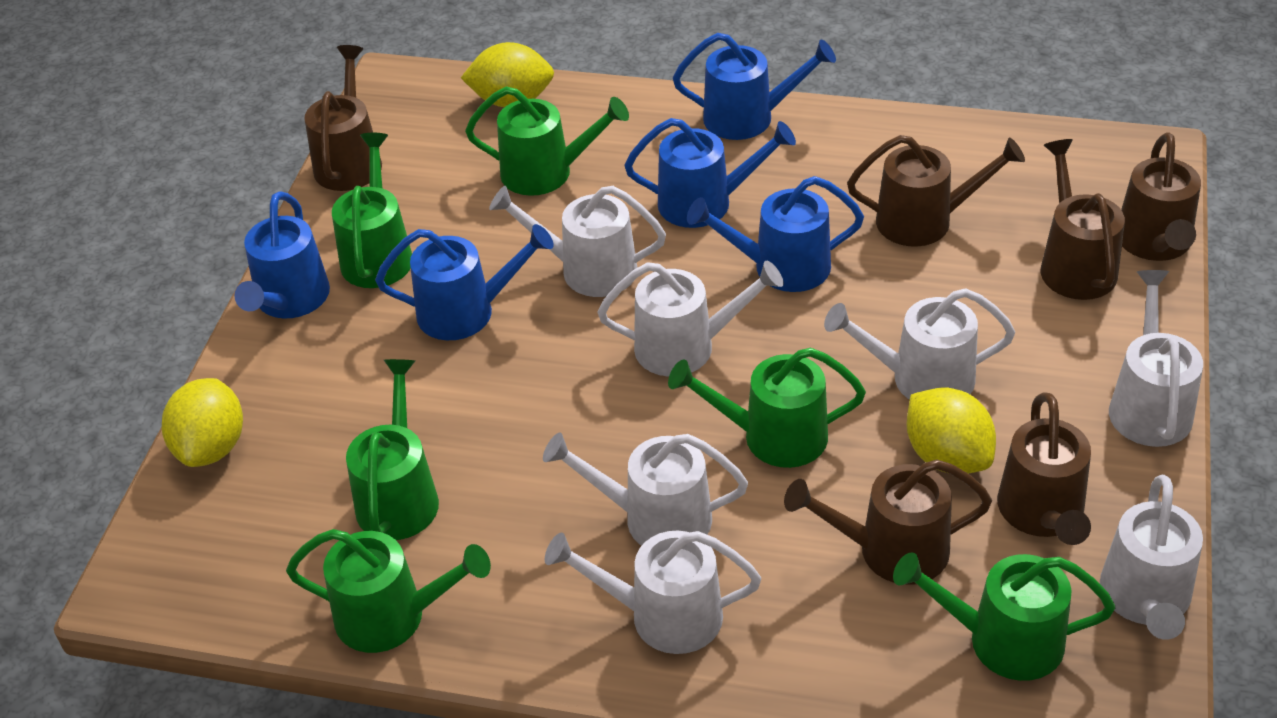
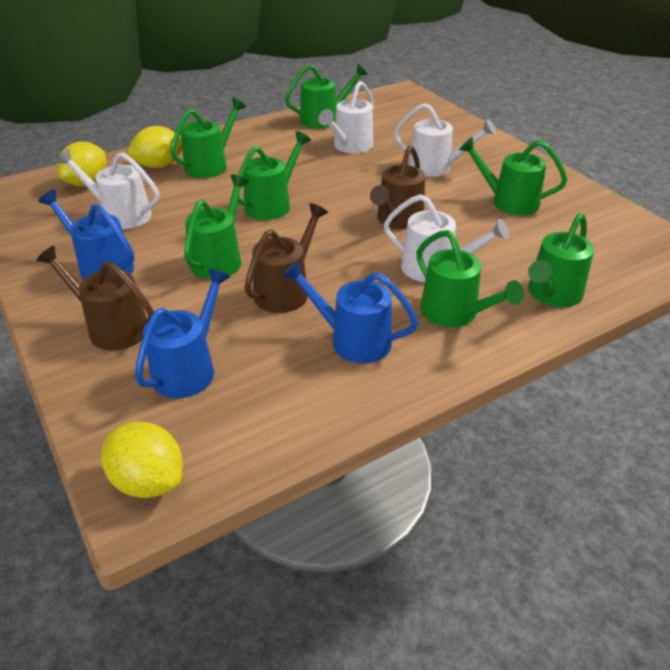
blue watering can: 5 -> 3
brown watering can: 6 -> 3
green watering can: 6 -> 7
white watering can: 7 -> 4

